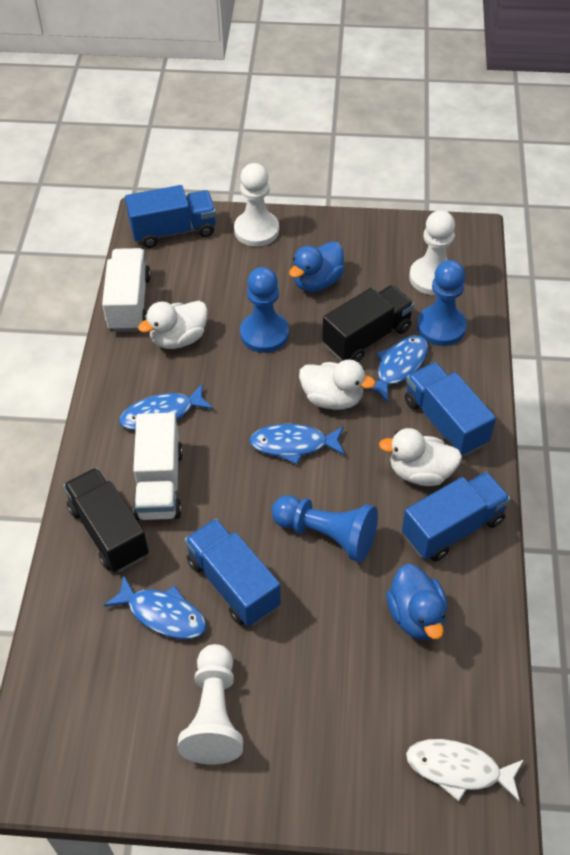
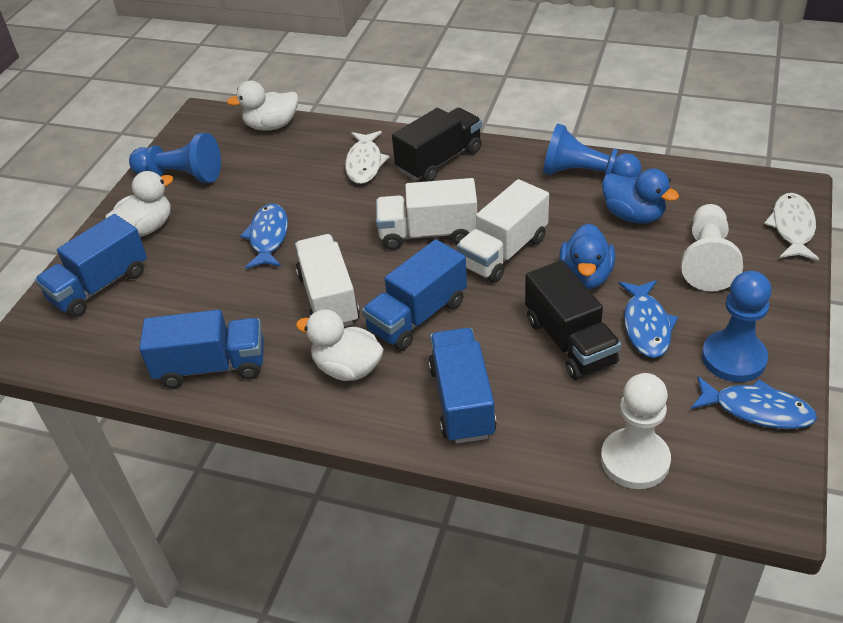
blue fish: 4 -> 3
white fish: 1 -> 2
white pawn: 3 -> 2
white truck: 2 -> 3

